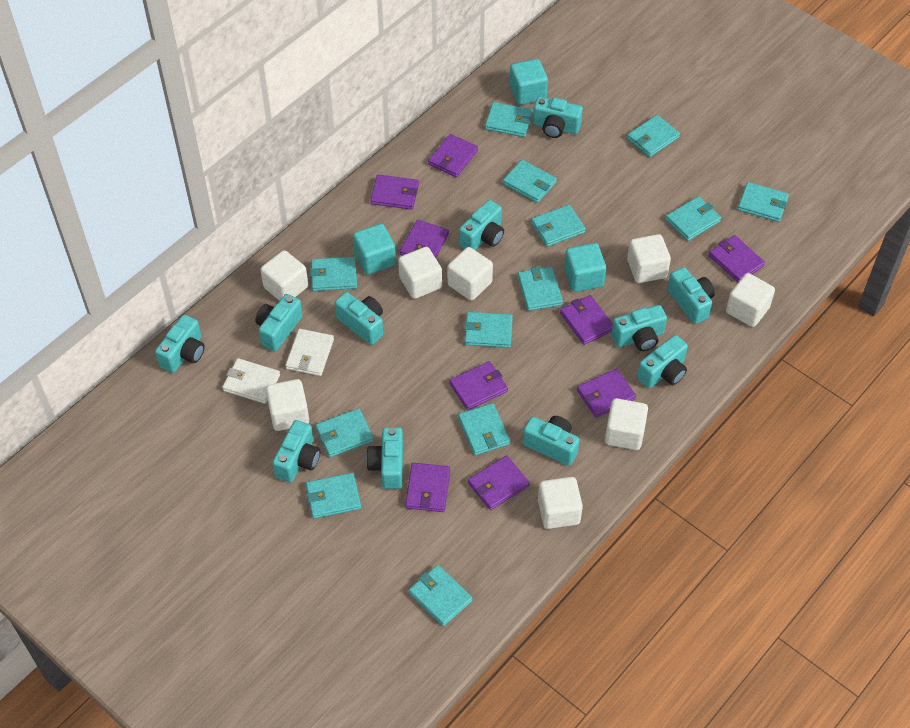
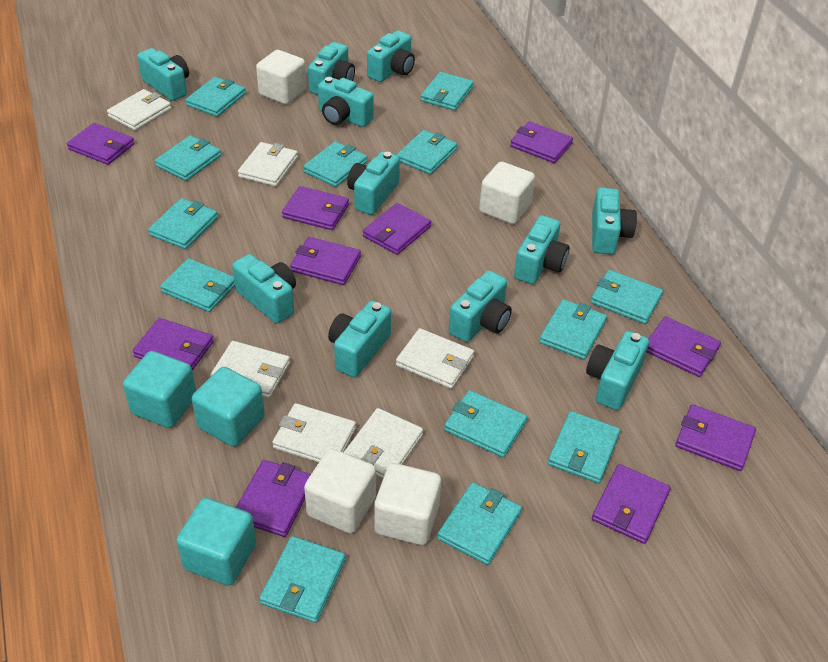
purple wallet: 9 -> 10
white cube: 8 -> 4
white wallet: 2 -> 6

